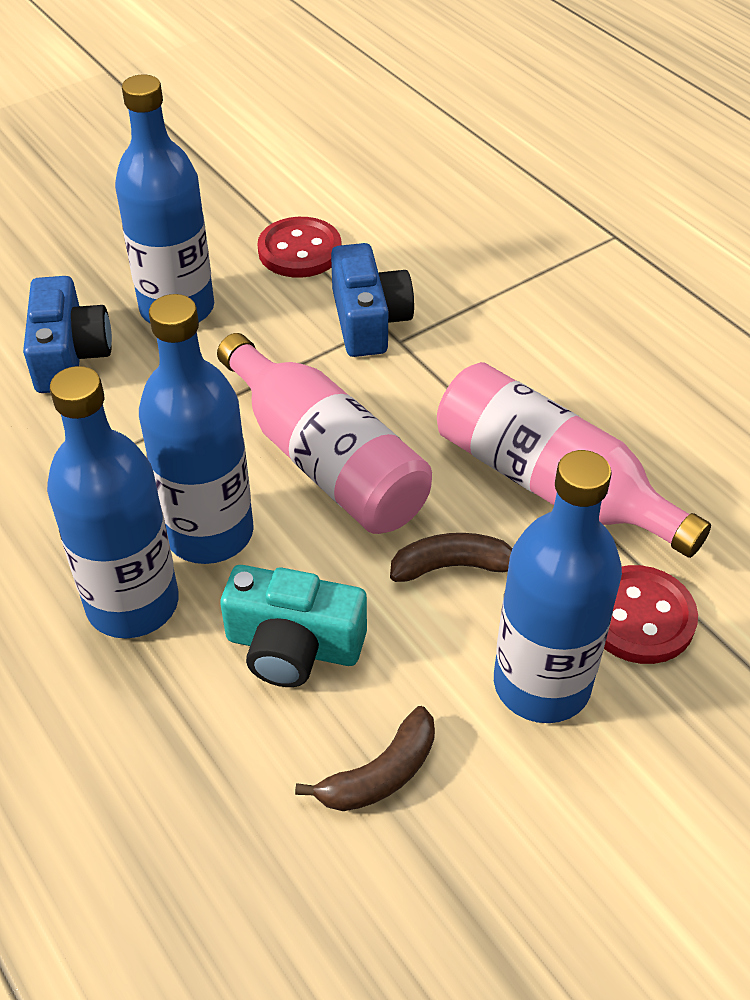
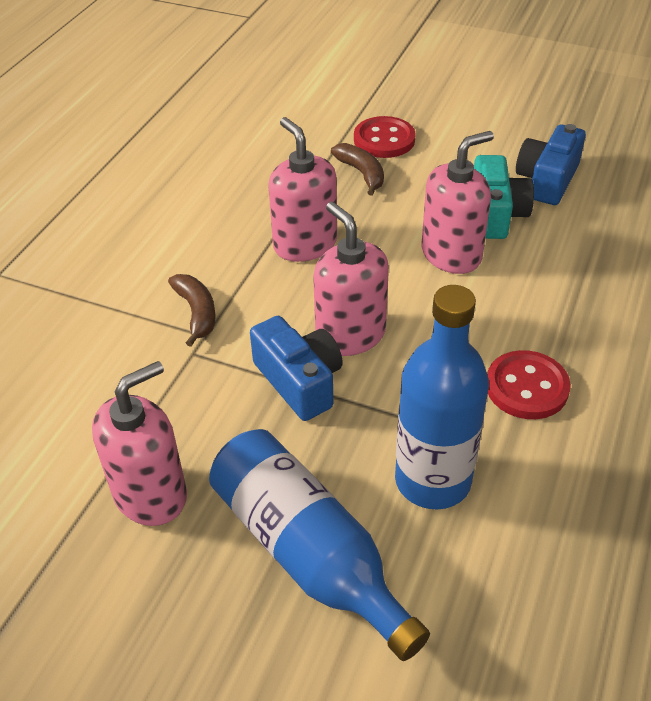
blue bottle: 4 -> 2
pink bottle: 2 -> 0
pink soap dispenser: 0 -> 4

